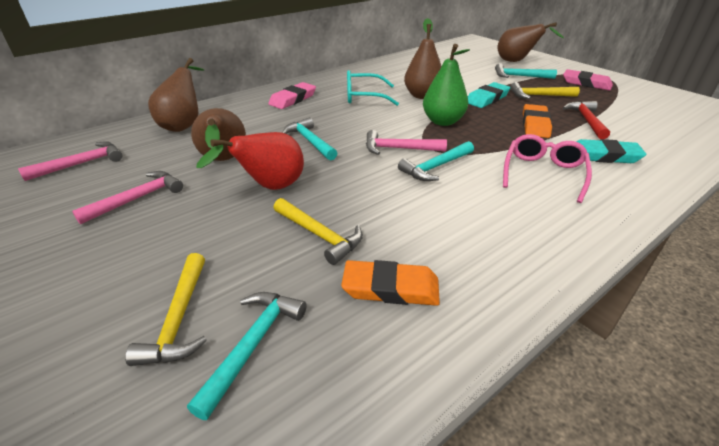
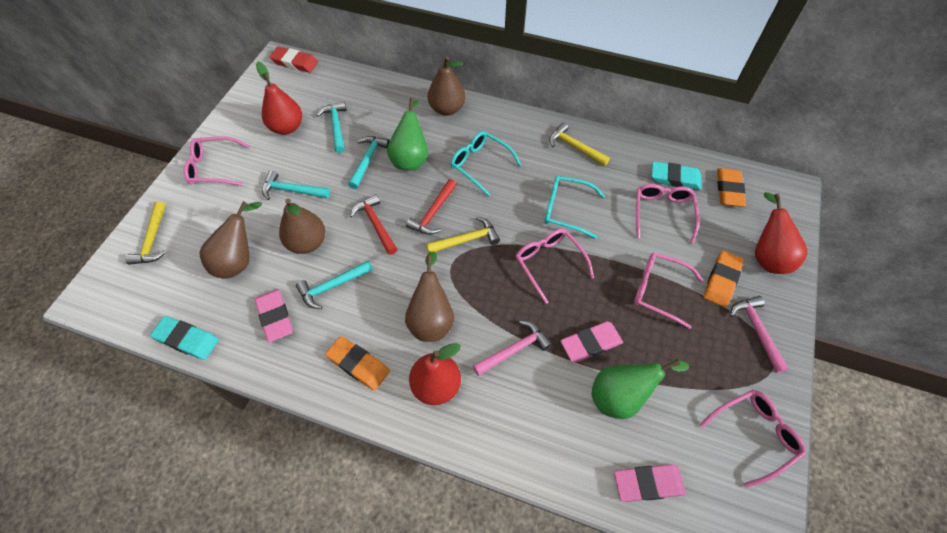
green pear: 1 -> 2
orange eraser: 2 -> 3
pink eraser: 2 -> 3
pink glasses: 1 -> 5
pink hammer: 3 -> 2
red eraser: 0 -> 1
red hammer: 1 -> 2
red pear: 1 -> 3
turquoise glasses: 1 -> 2

